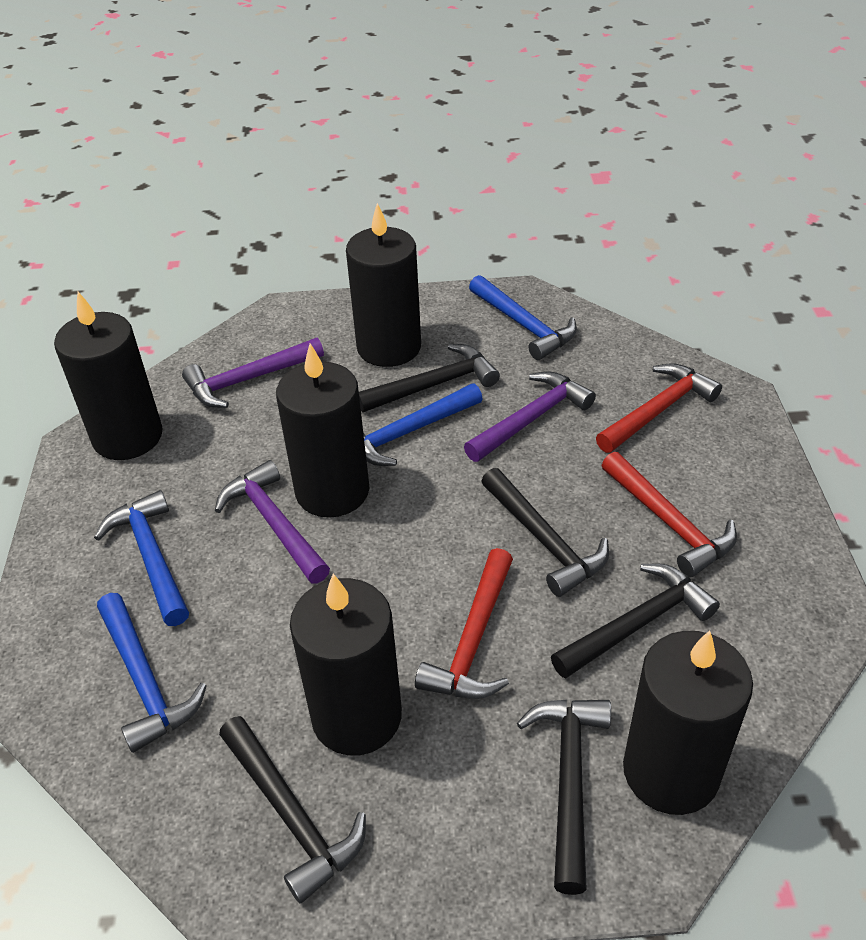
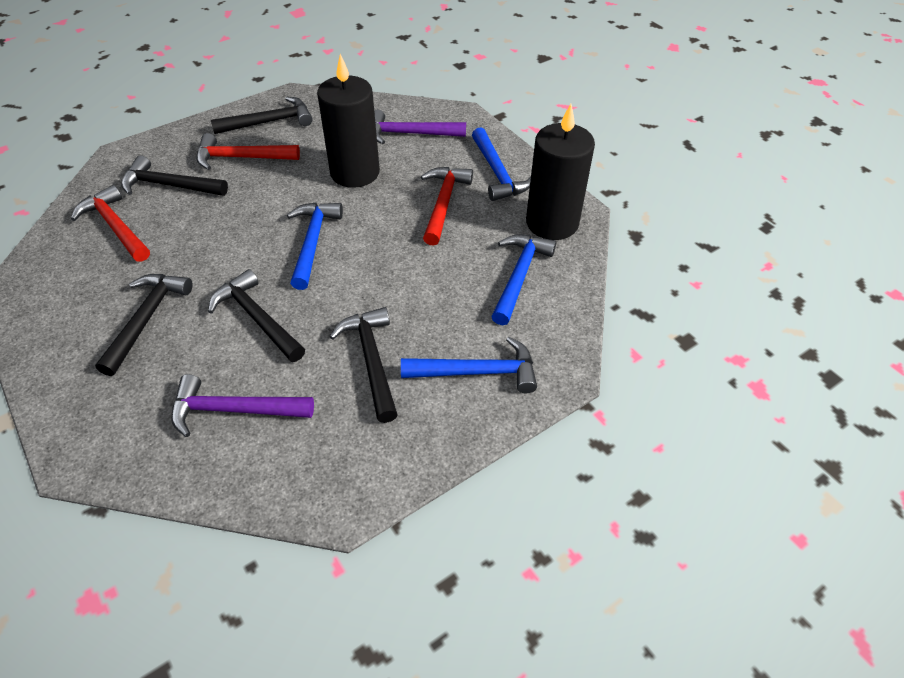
black candle: 5 -> 2
purple hammer: 3 -> 2

